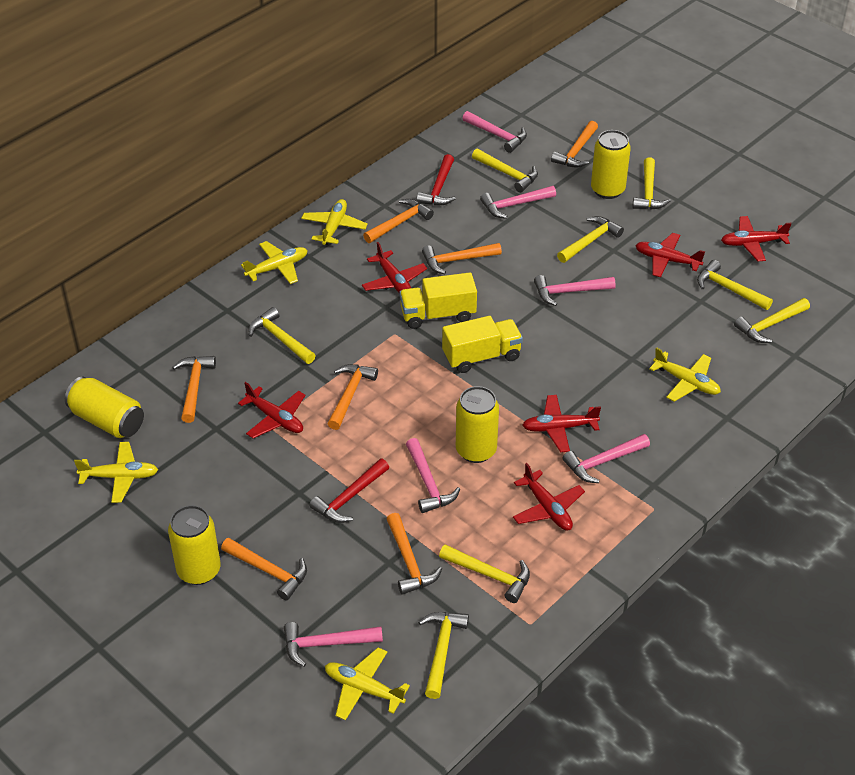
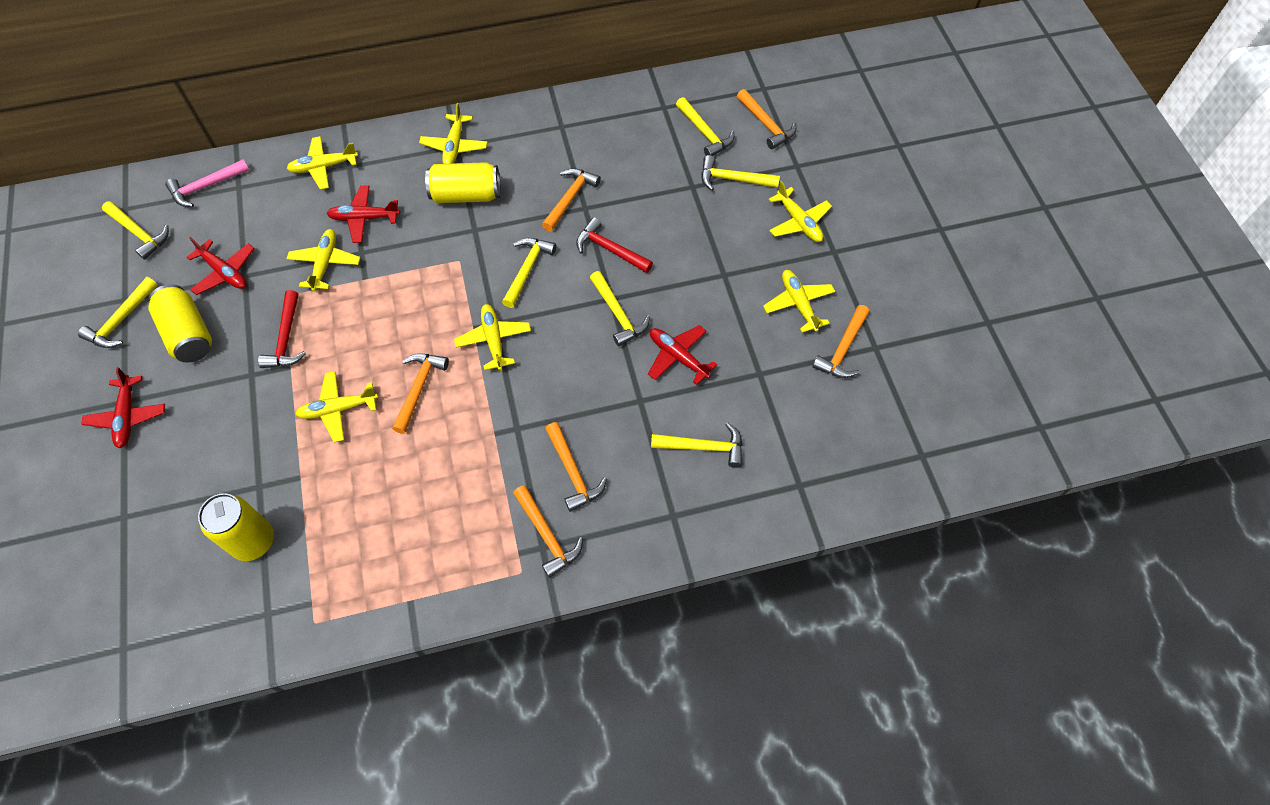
orange hammer: 7 -> 6
pink hammer: 6 -> 1
red plane: 6 -> 4
yellow can: 4 -> 3
yellow hammer: 8 -> 7
yellow plane: 5 -> 7
yellow truck: 2 -> 0

